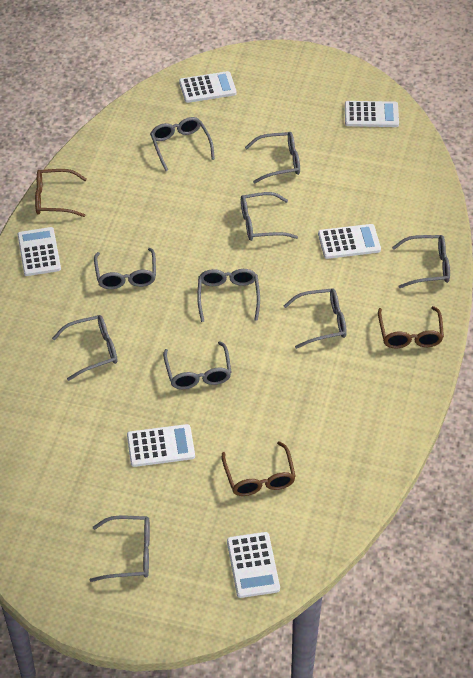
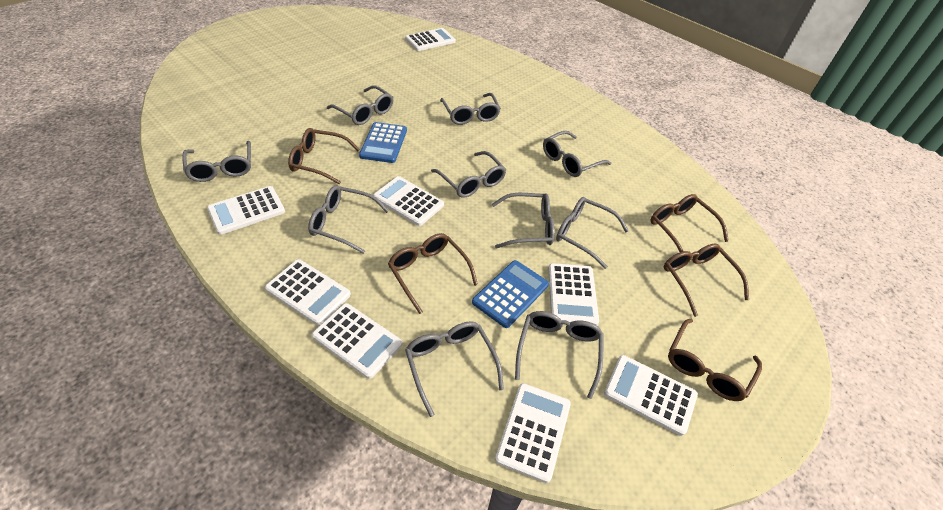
blue calculator: 0 -> 2
brown glasses: 3 -> 5
white calculator: 6 -> 8

